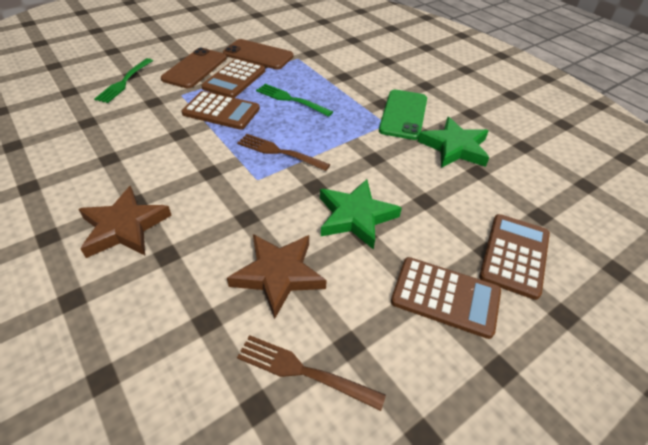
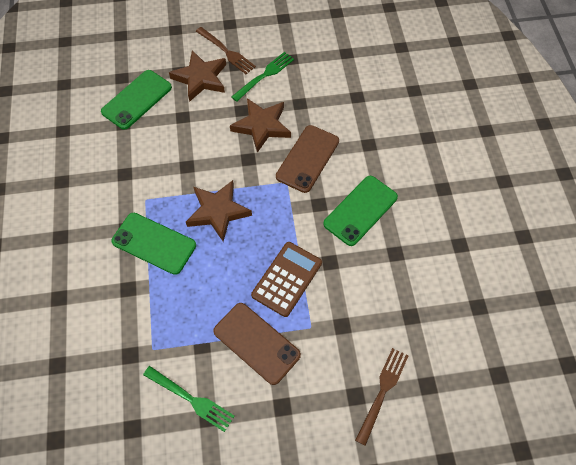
brown calculator: 4 -> 1
brown star: 2 -> 3
green phone: 1 -> 3
green star: 2 -> 0

